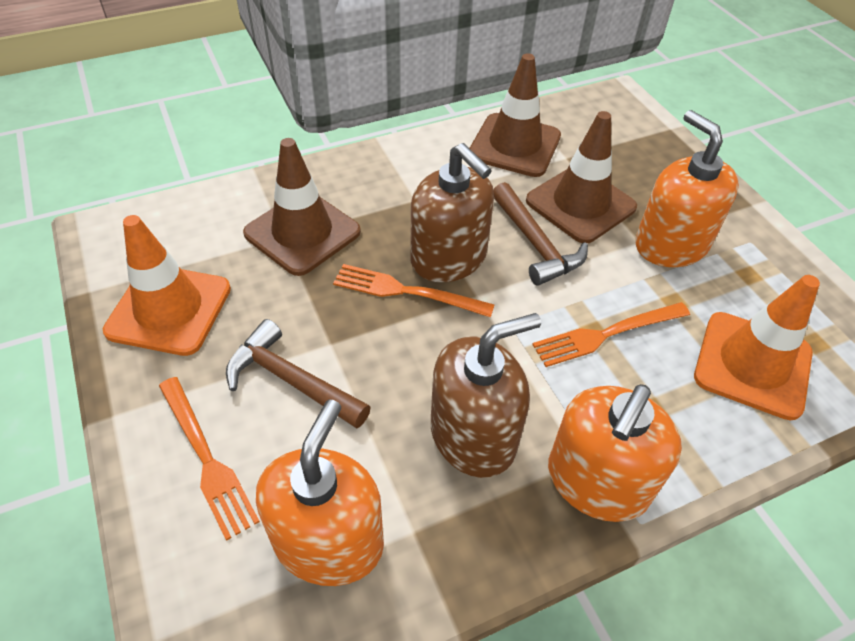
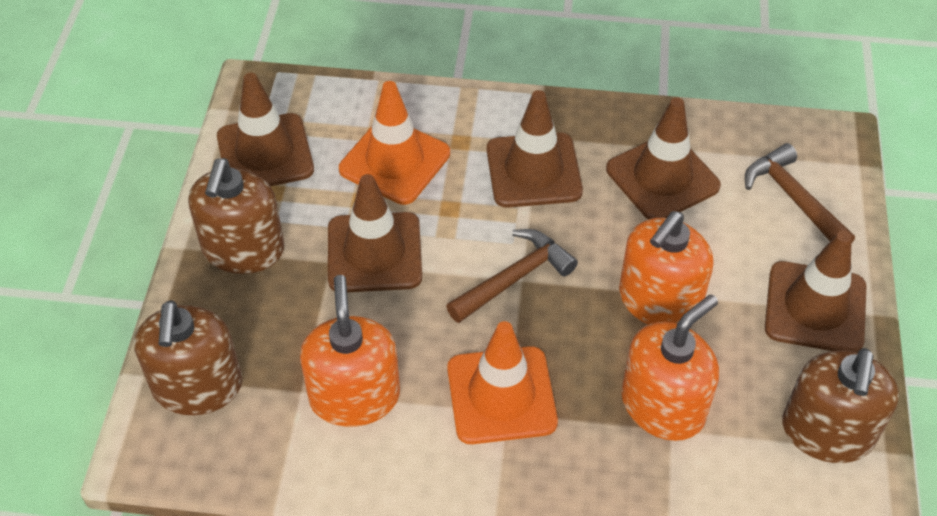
brown soap dispenser: 2 -> 3
brown traffic cone: 3 -> 5
orange fork: 3 -> 0

